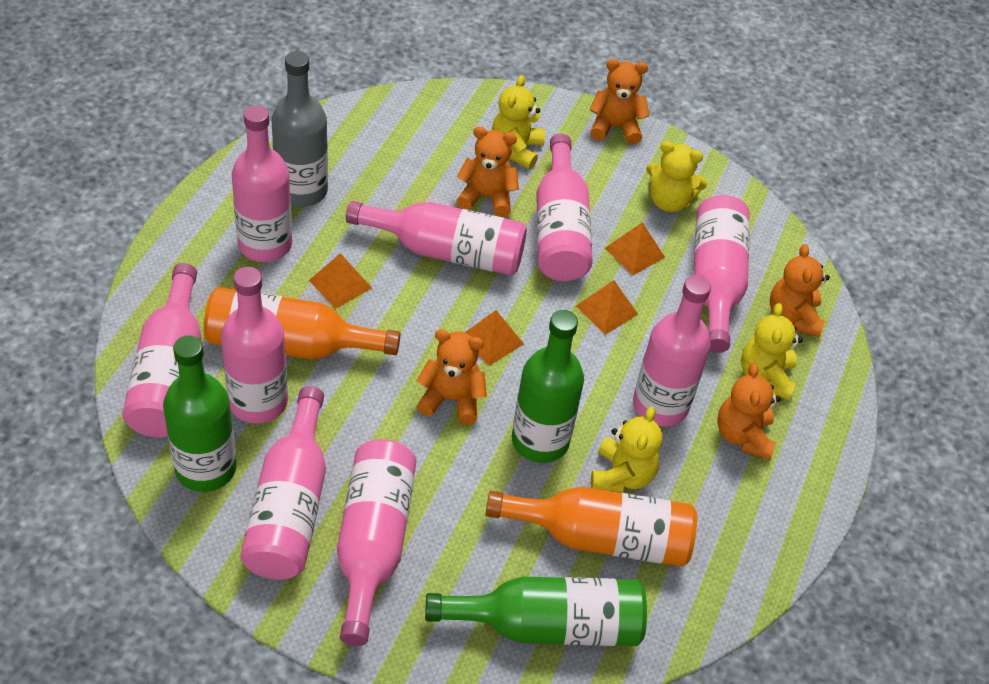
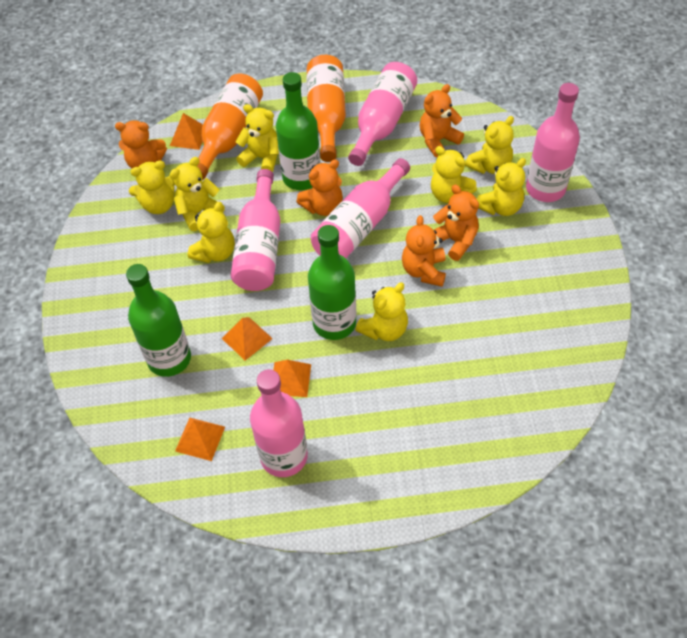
grey bottle: 1 -> 0
pink bottle: 9 -> 5
yellow teddy bear: 4 -> 8

